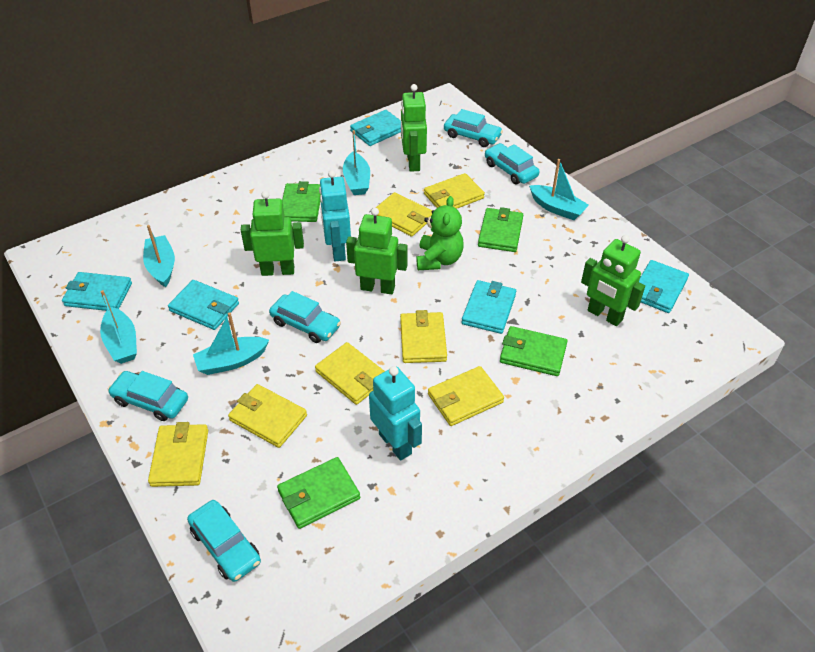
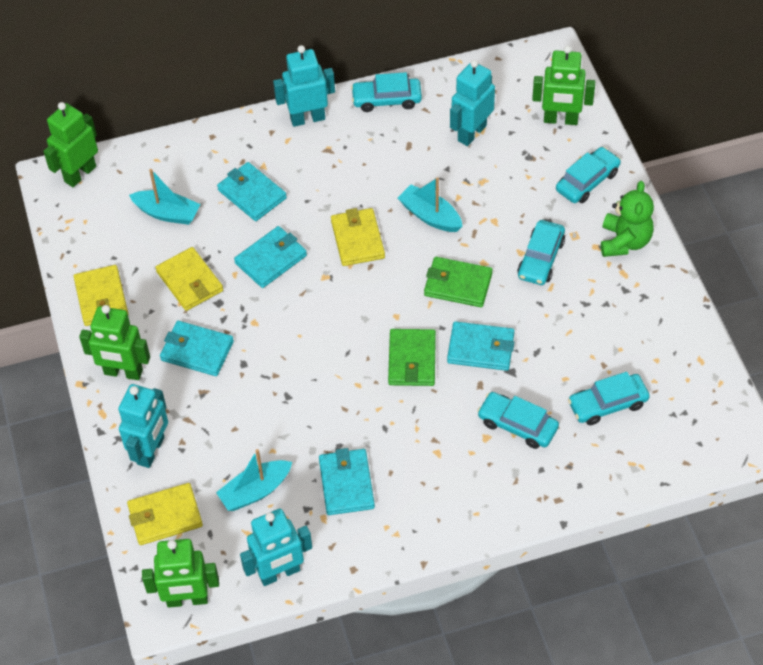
green wallet: 4 -> 2
turquoise boat: 5 -> 3
turquoise robot: 2 -> 4
yellow wallet: 7 -> 4

